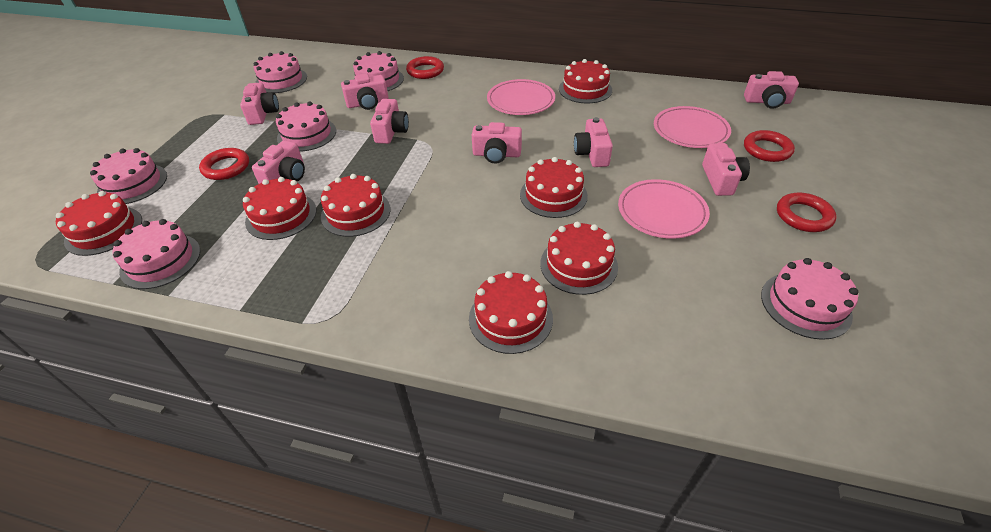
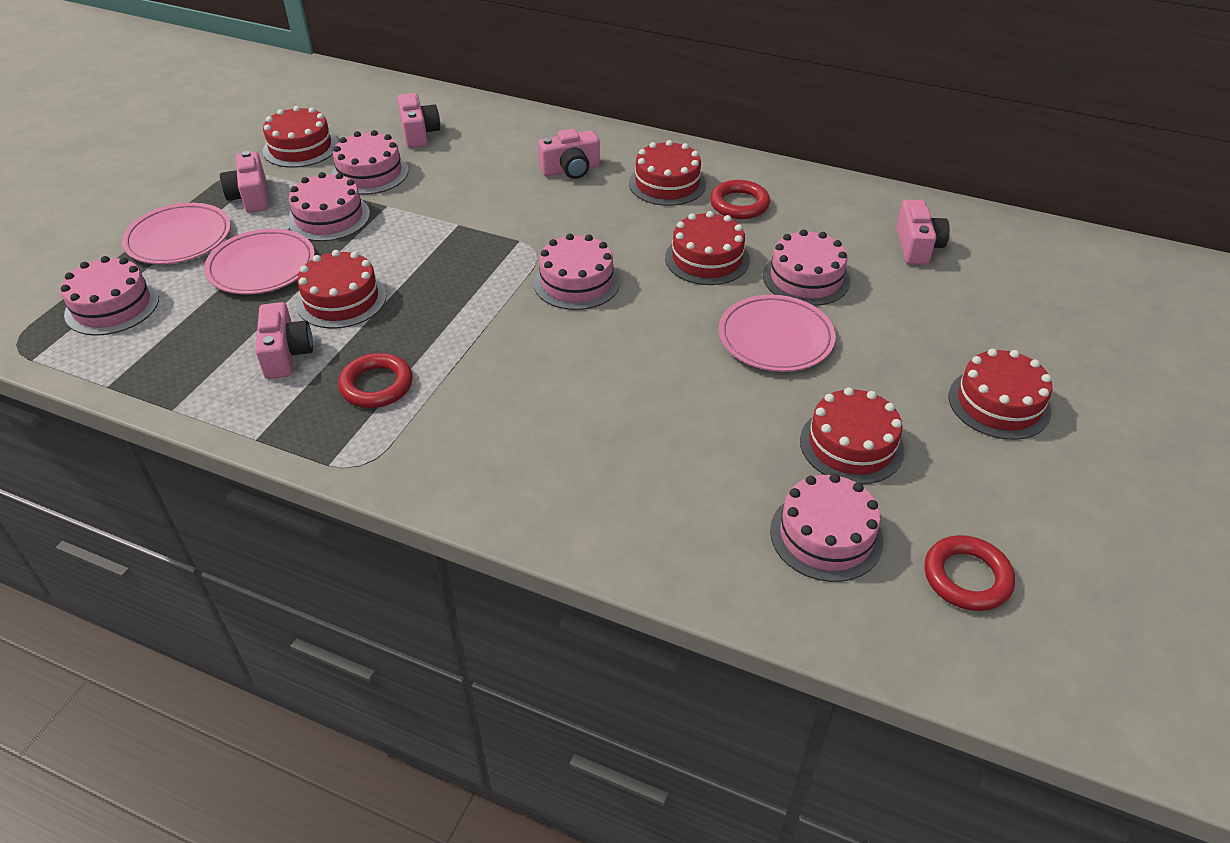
pink camera: 8 -> 5
red cake: 7 -> 6
red ring: 4 -> 3

